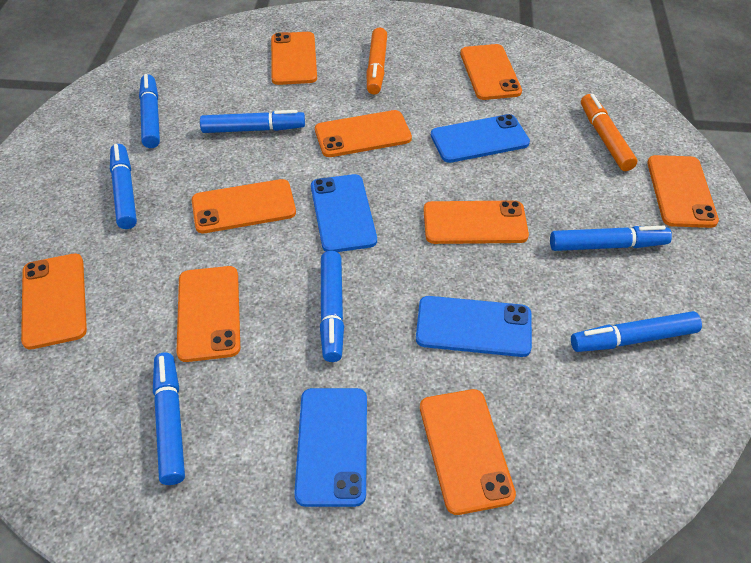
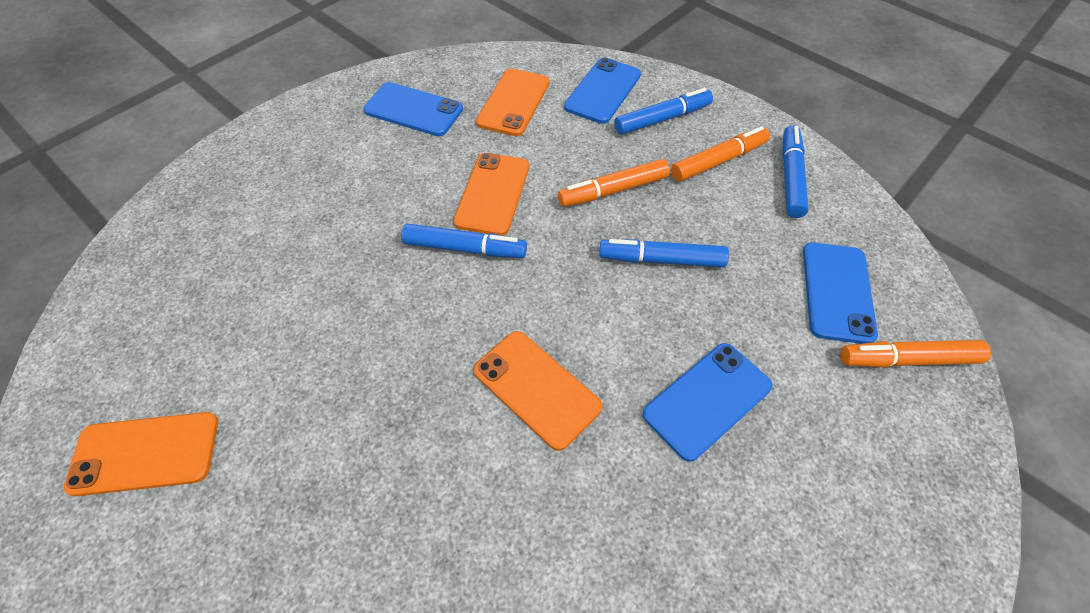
blue marker: 7 -> 4
orange marker: 2 -> 3
orange phone: 9 -> 4

